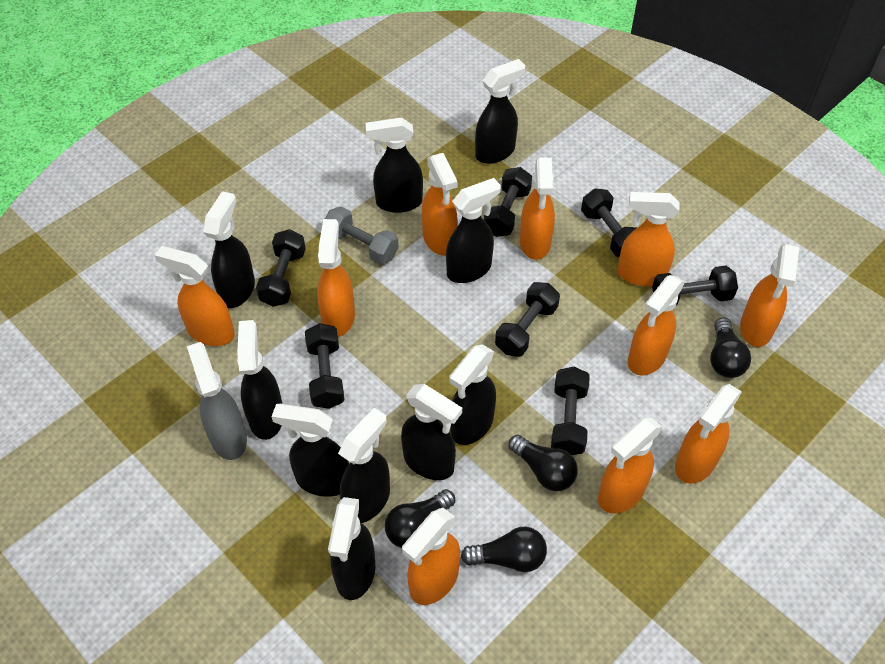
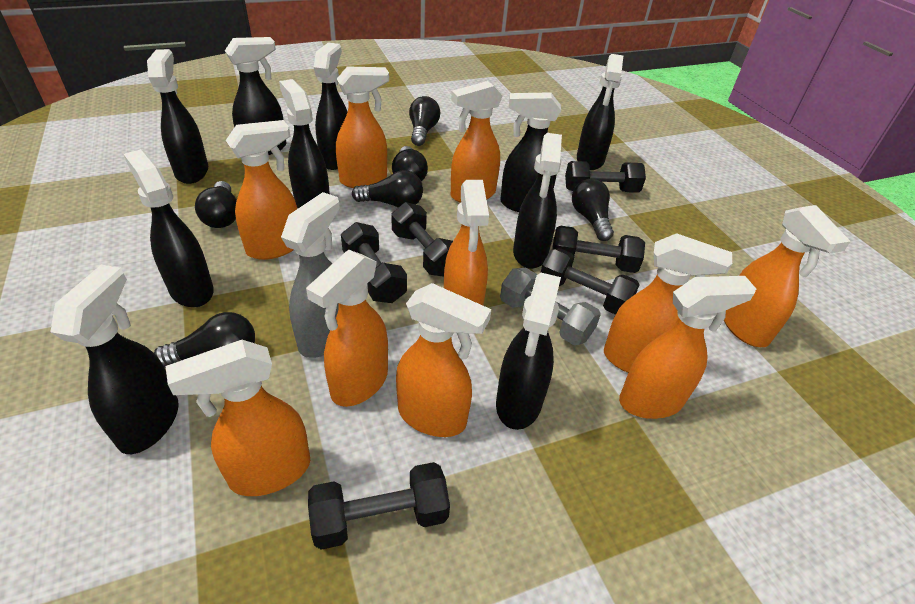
black dumbbell: 7 -> 6
black light bulb: 4 -> 6

